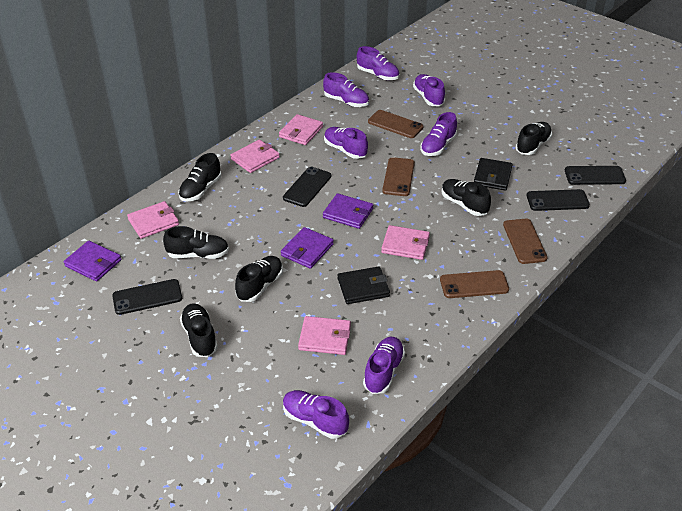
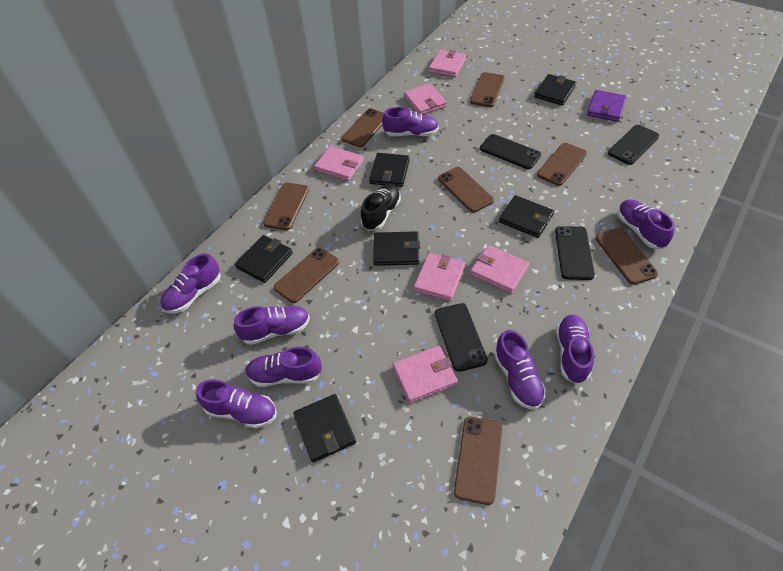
black shoe: 6 -> 1
black wallet: 2 -> 6
brown phone: 4 -> 8
pink wallet: 5 -> 6
purple shoe: 7 -> 8
purple wallet: 3 -> 1

